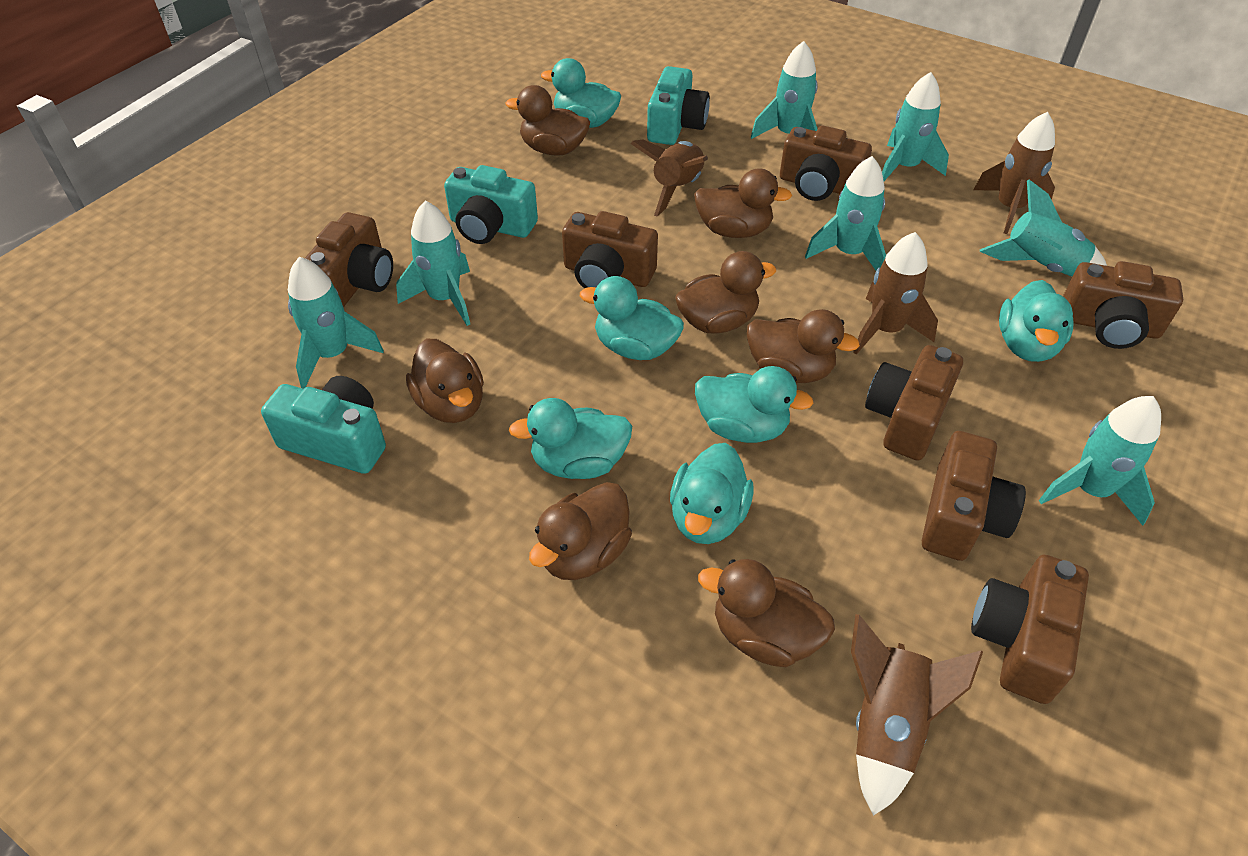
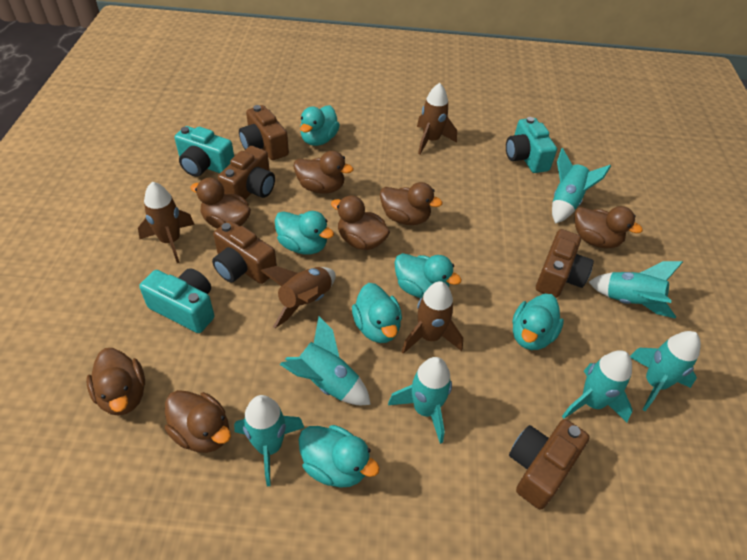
brown camera: 7 -> 5

